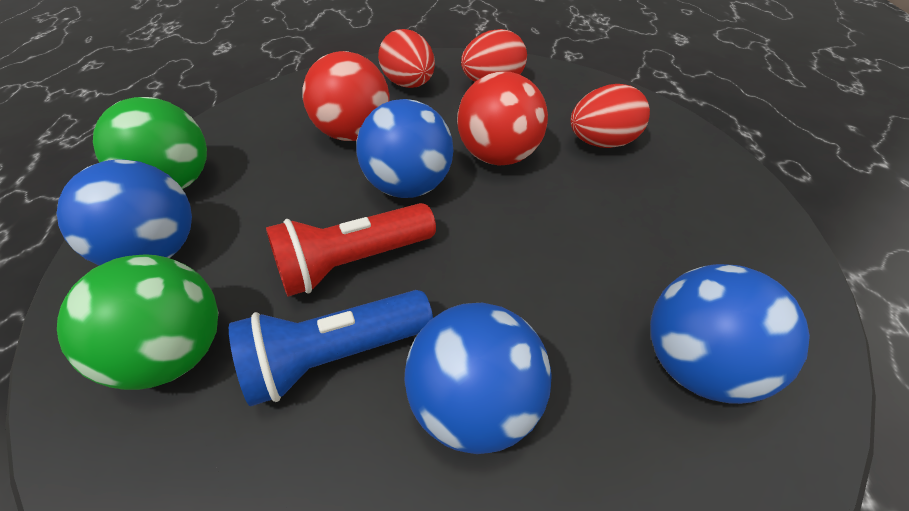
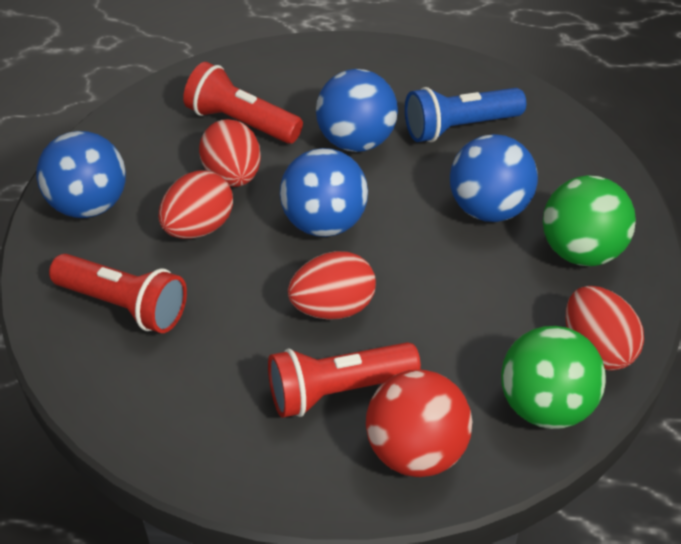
red ball: 2 -> 1
red egg: 3 -> 4
red flashlight: 1 -> 3

